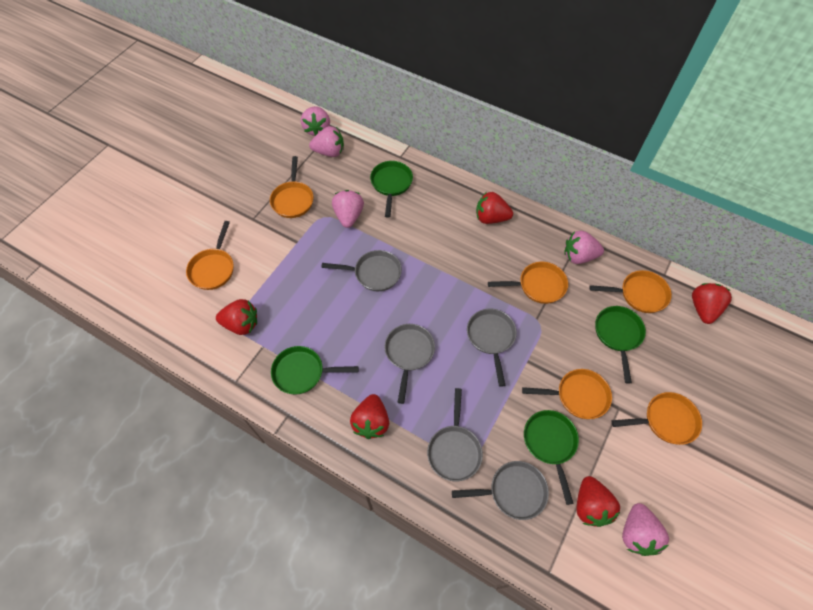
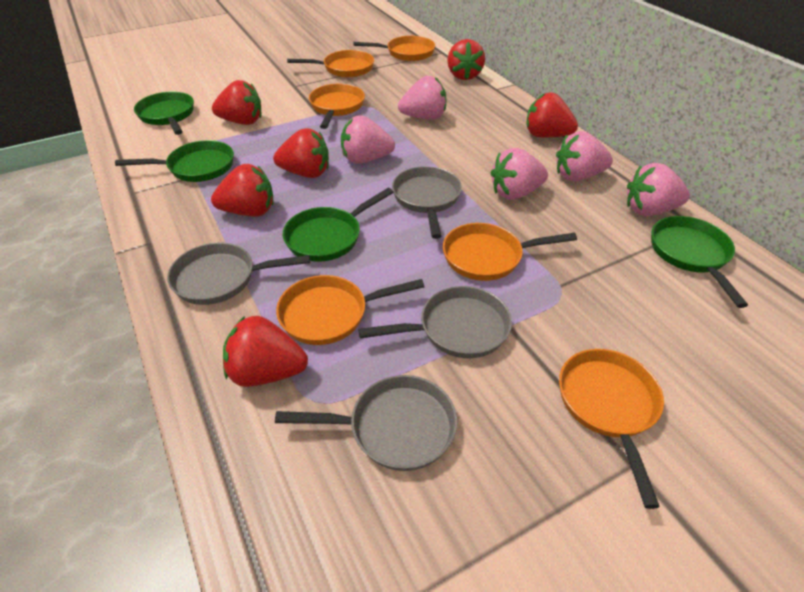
grey pan: 5 -> 4
red strawberry: 5 -> 6

